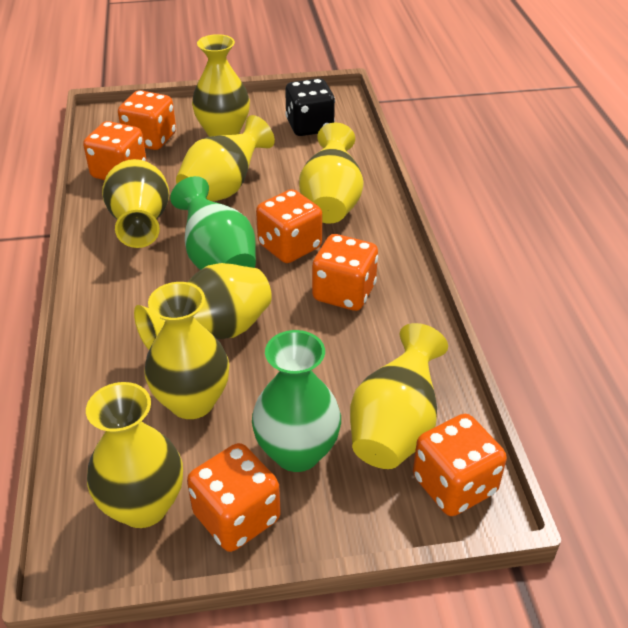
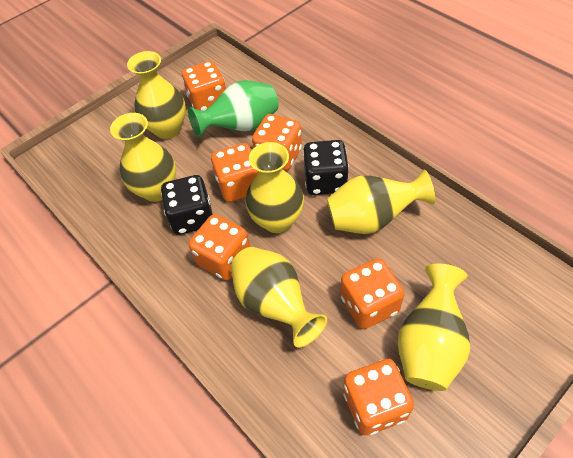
black dice: 1 -> 2
green vase: 2 -> 1
yellow vase: 8 -> 6

